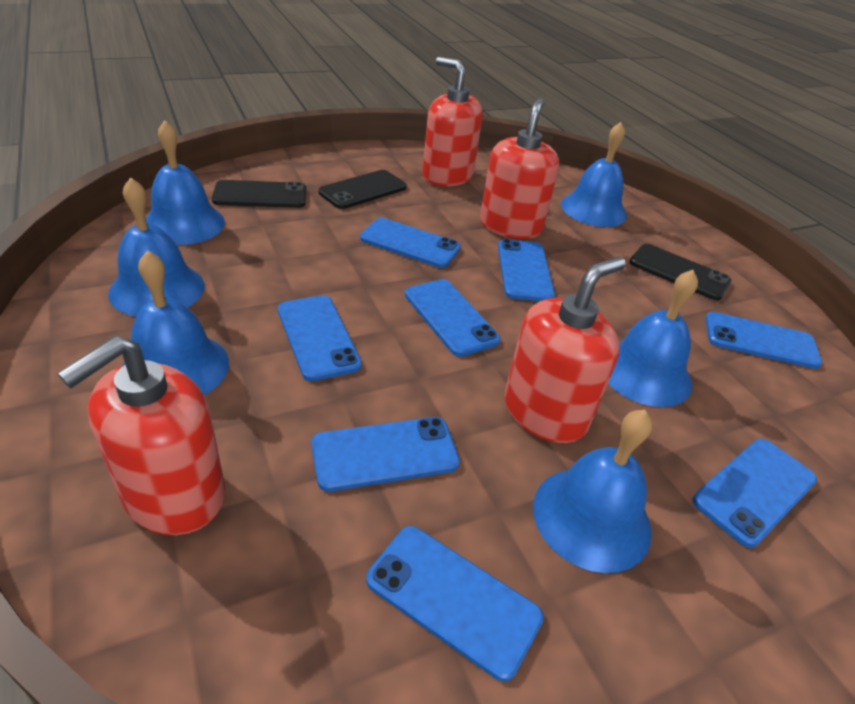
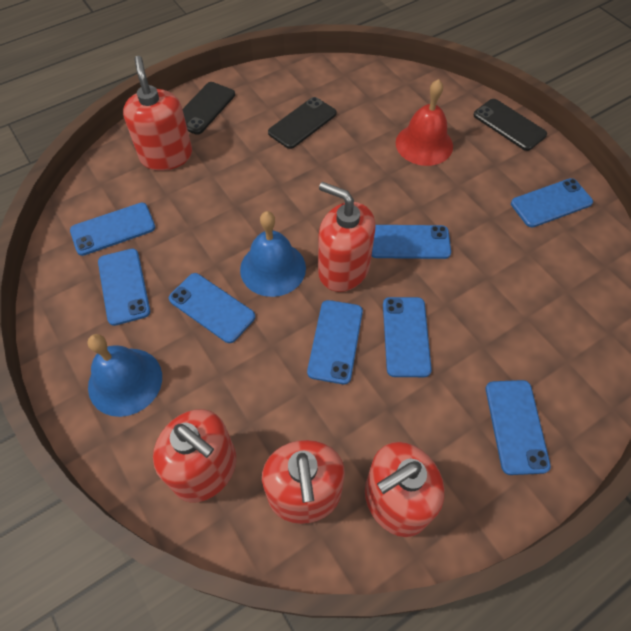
blue bell: 6 -> 2
red bell: 0 -> 1
red soap dispenser: 4 -> 5

